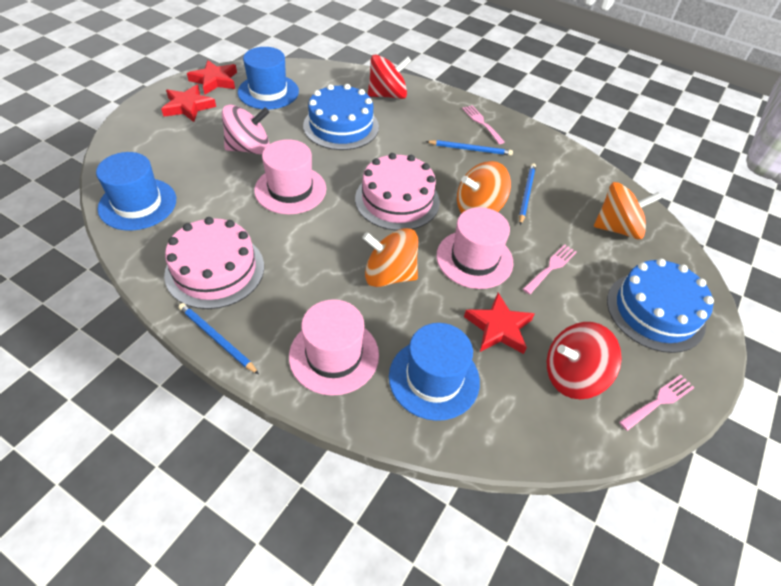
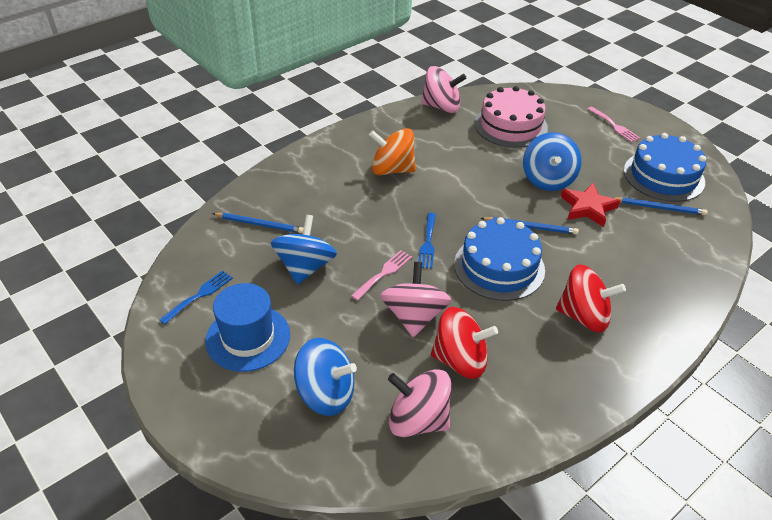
blue fork: 0 -> 2
blue hat: 3 -> 1
blue spinning top: 0 -> 3
orange spinning top: 3 -> 1
pink cake: 2 -> 1
pink fork: 3 -> 2
pink hat: 3 -> 0
pink spinning top: 1 -> 3
red star: 3 -> 1

